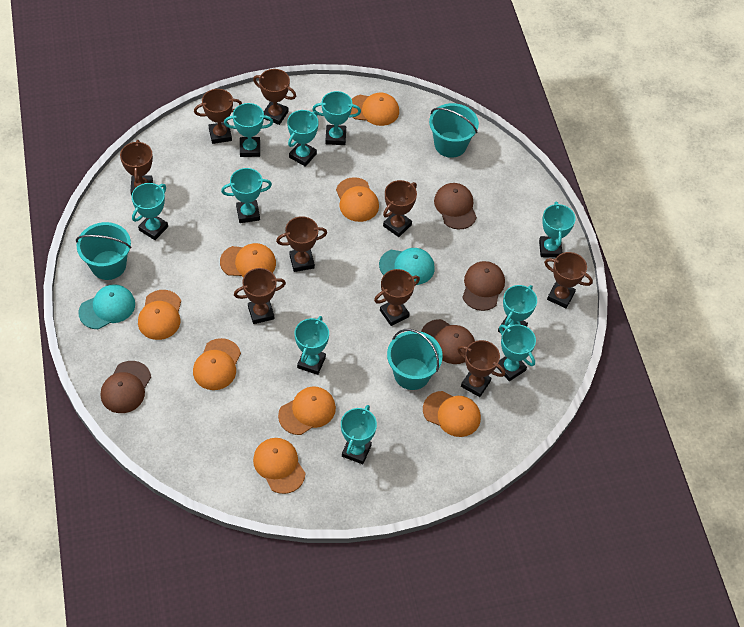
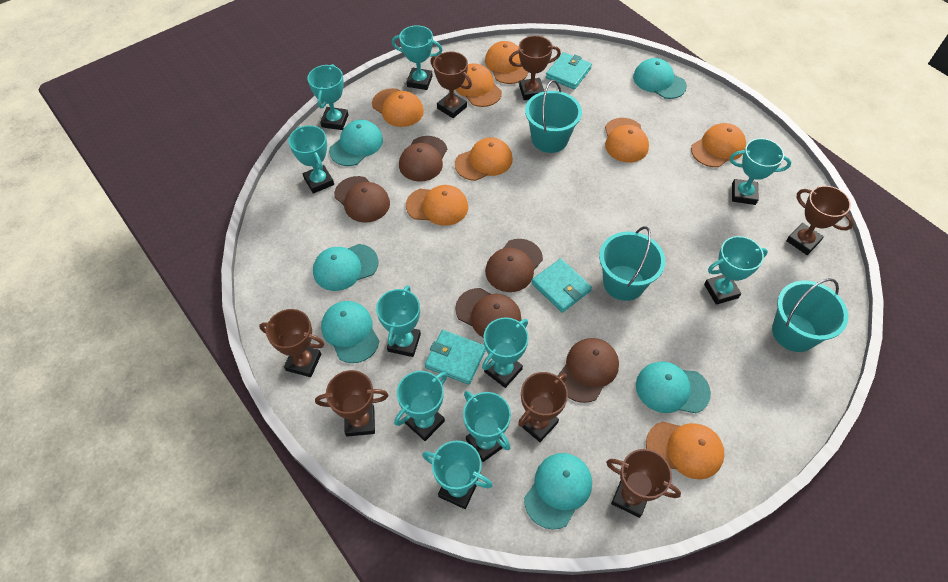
brown cap: 4 -> 5
brown trophy: 9 -> 7
turquoise cap: 2 -> 6
turquoise wallet: 0 -> 3

